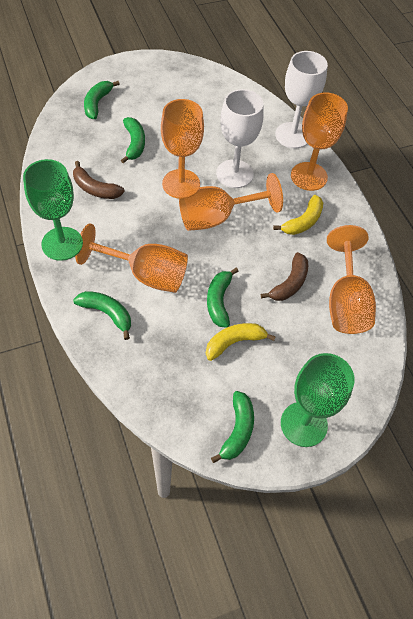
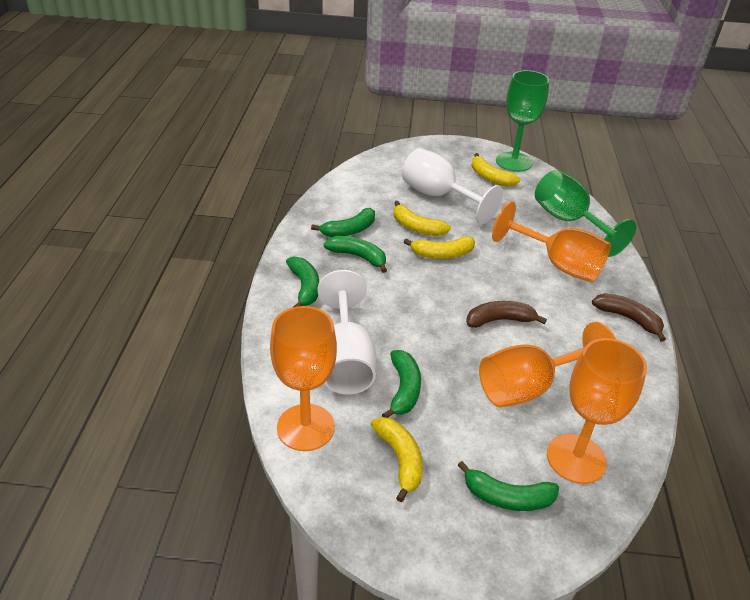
orange goblet: 5 -> 4
yellow banana: 2 -> 4

